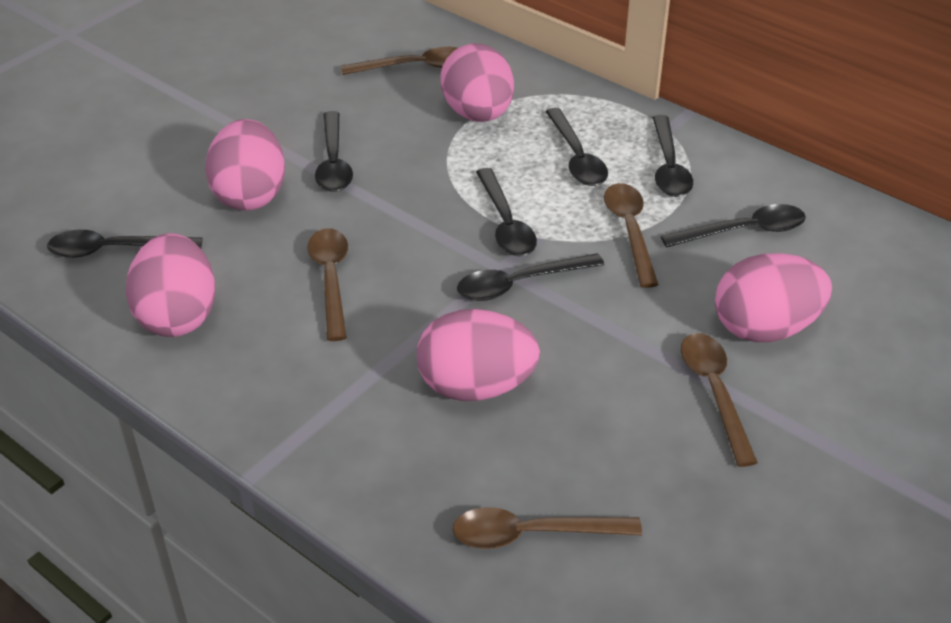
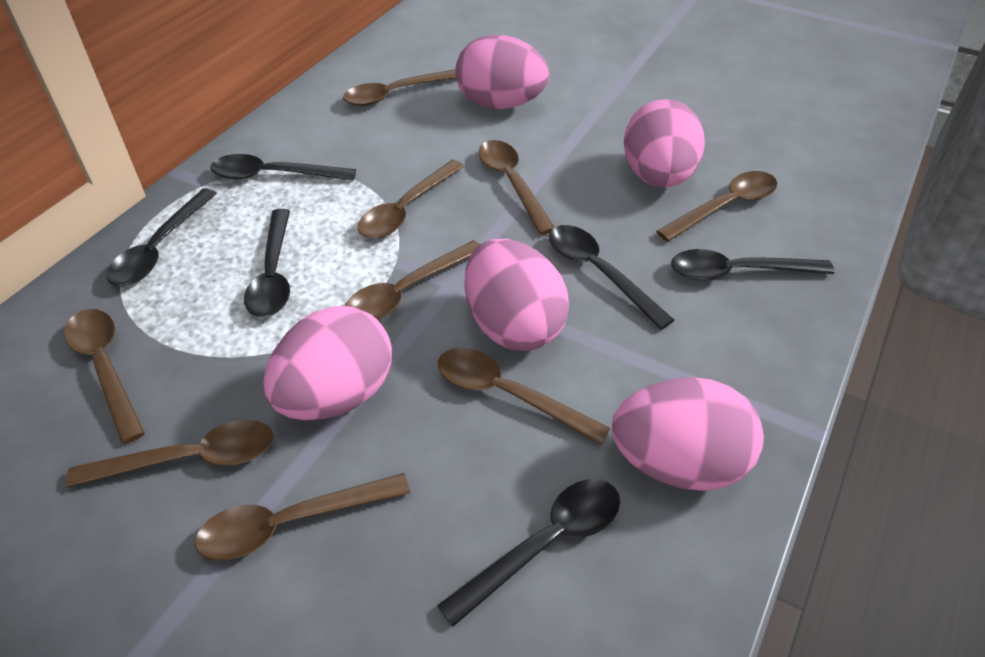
black spoon: 7 -> 6
brown spoon: 5 -> 9

